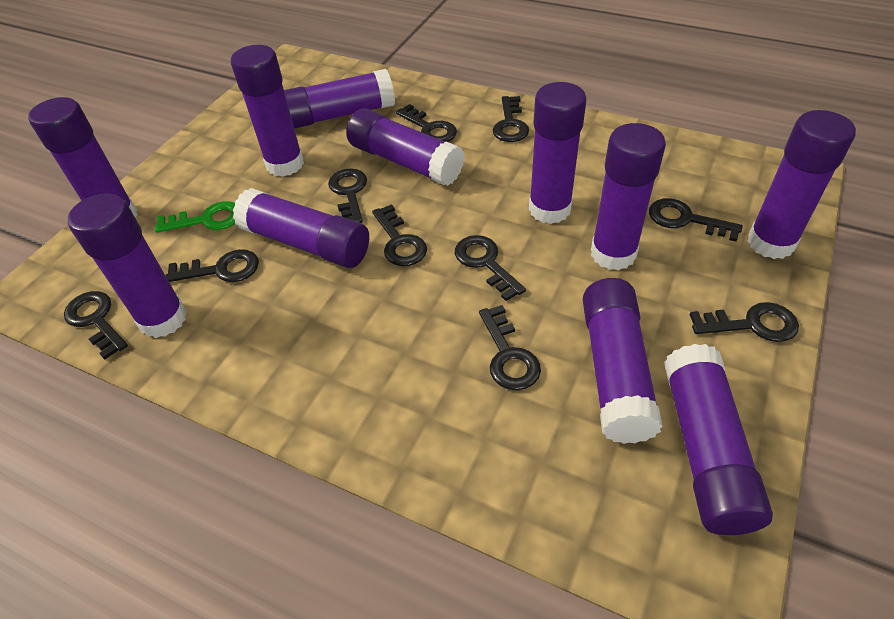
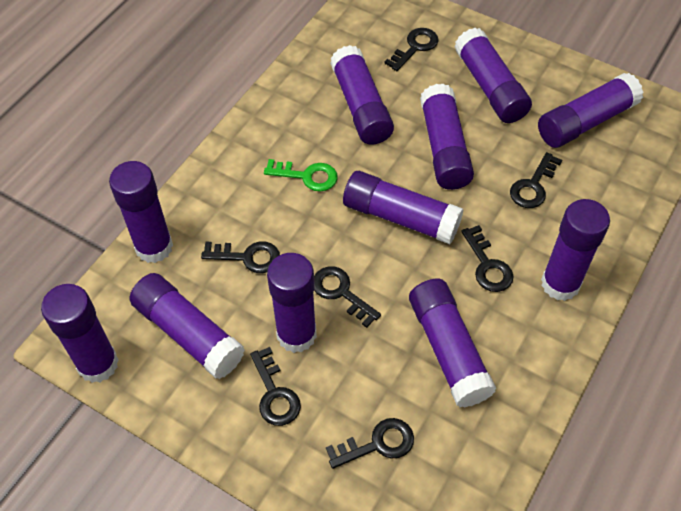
black key: 10 -> 7

